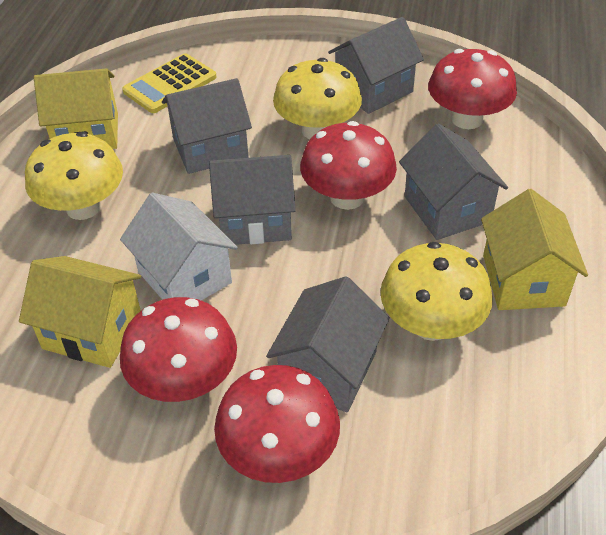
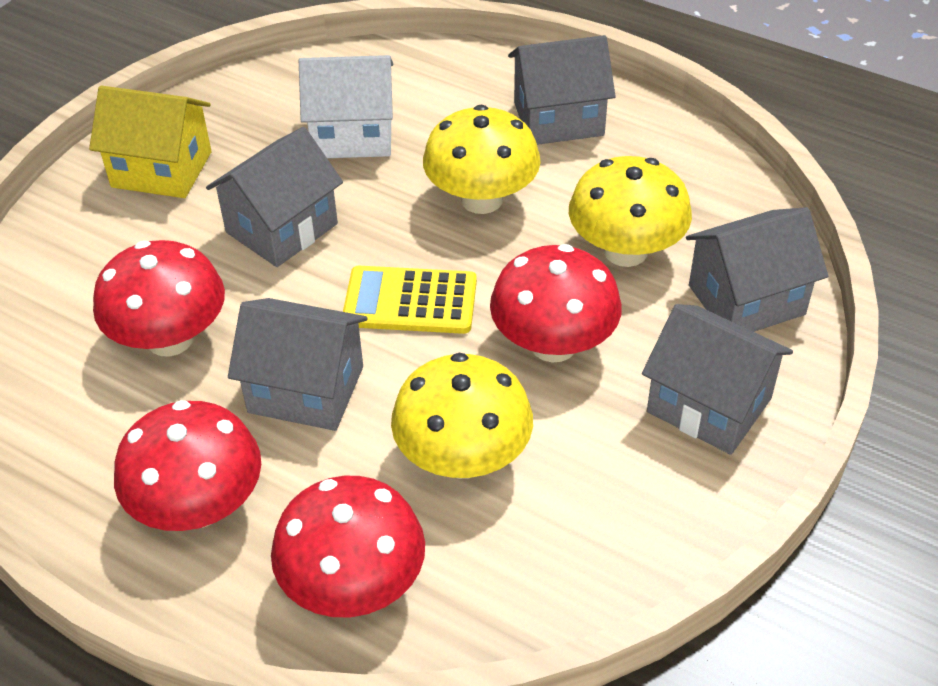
yellow house: 3 -> 1

